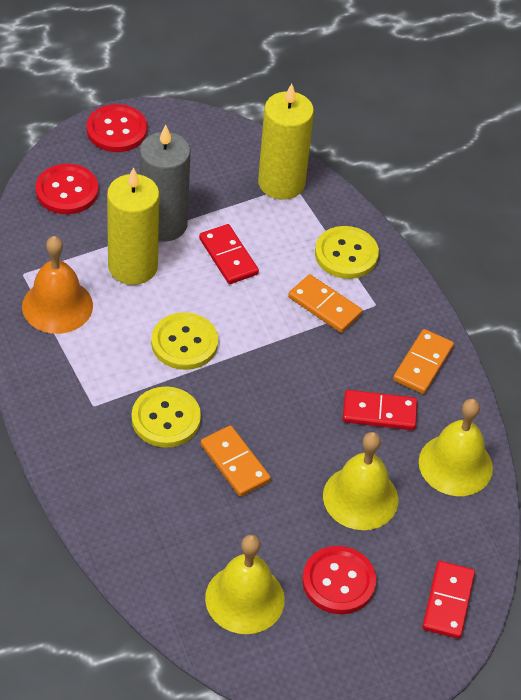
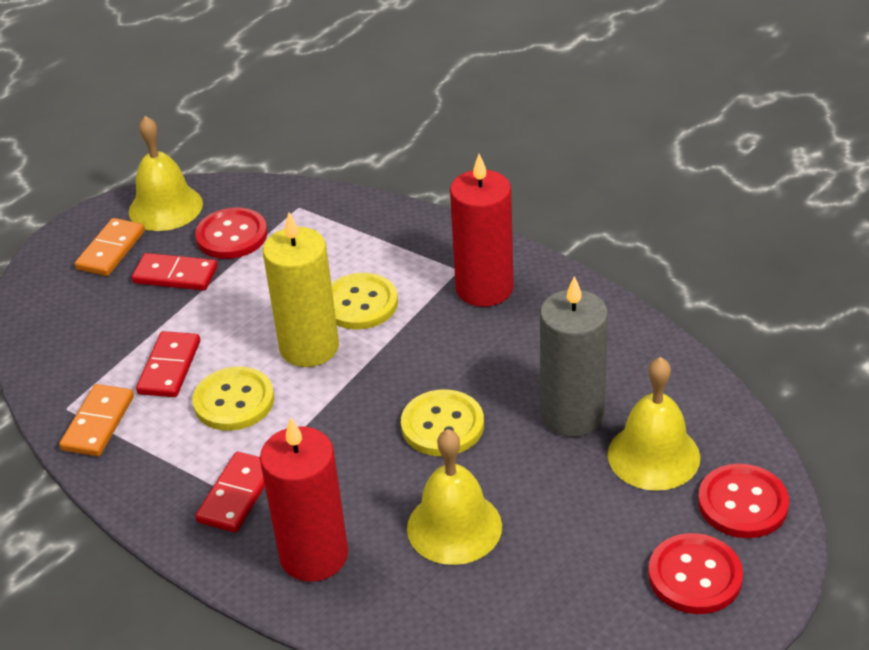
orange bell: 1 -> 0
orange domino: 3 -> 2
red candle: 0 -> 2
yellow candle: 2 -> 1

